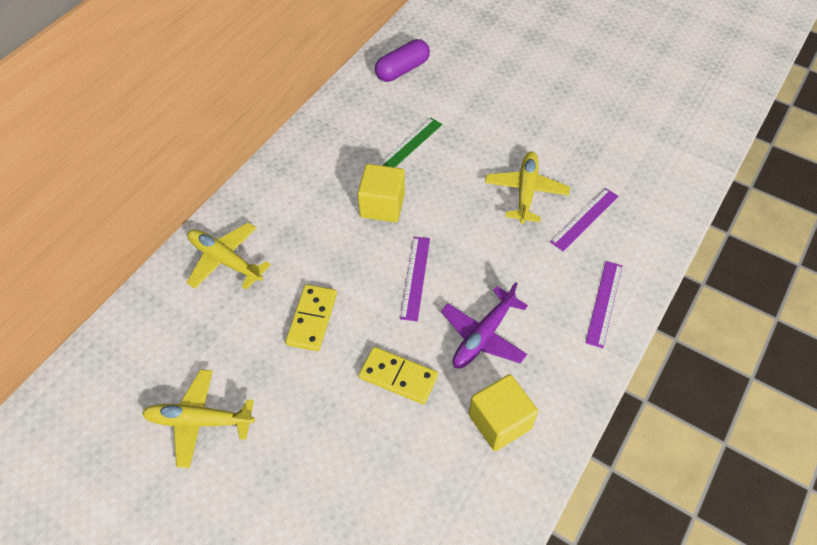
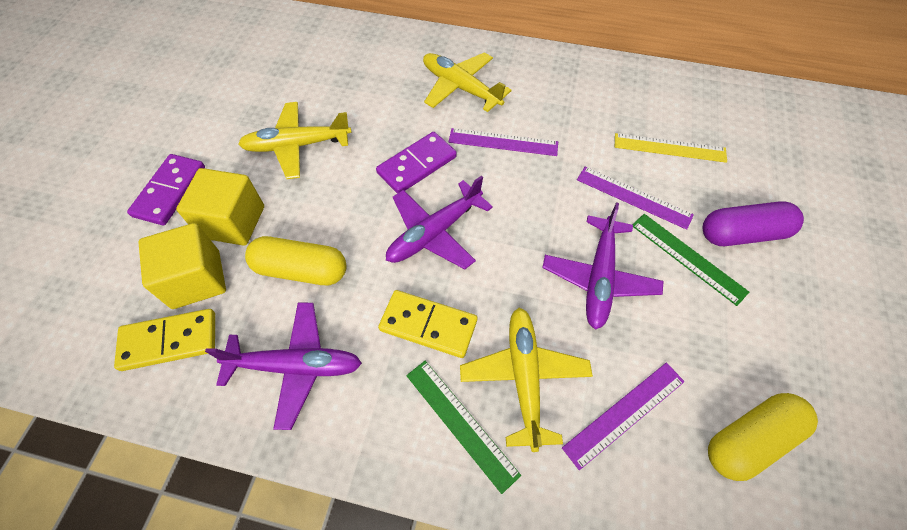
green ruler: 1 -> 2
purple domino: 0 -> 2
purple plane: 1 -> 3
yellow capsule: 0 -> 2
yellow ruler: 0 -> 1

